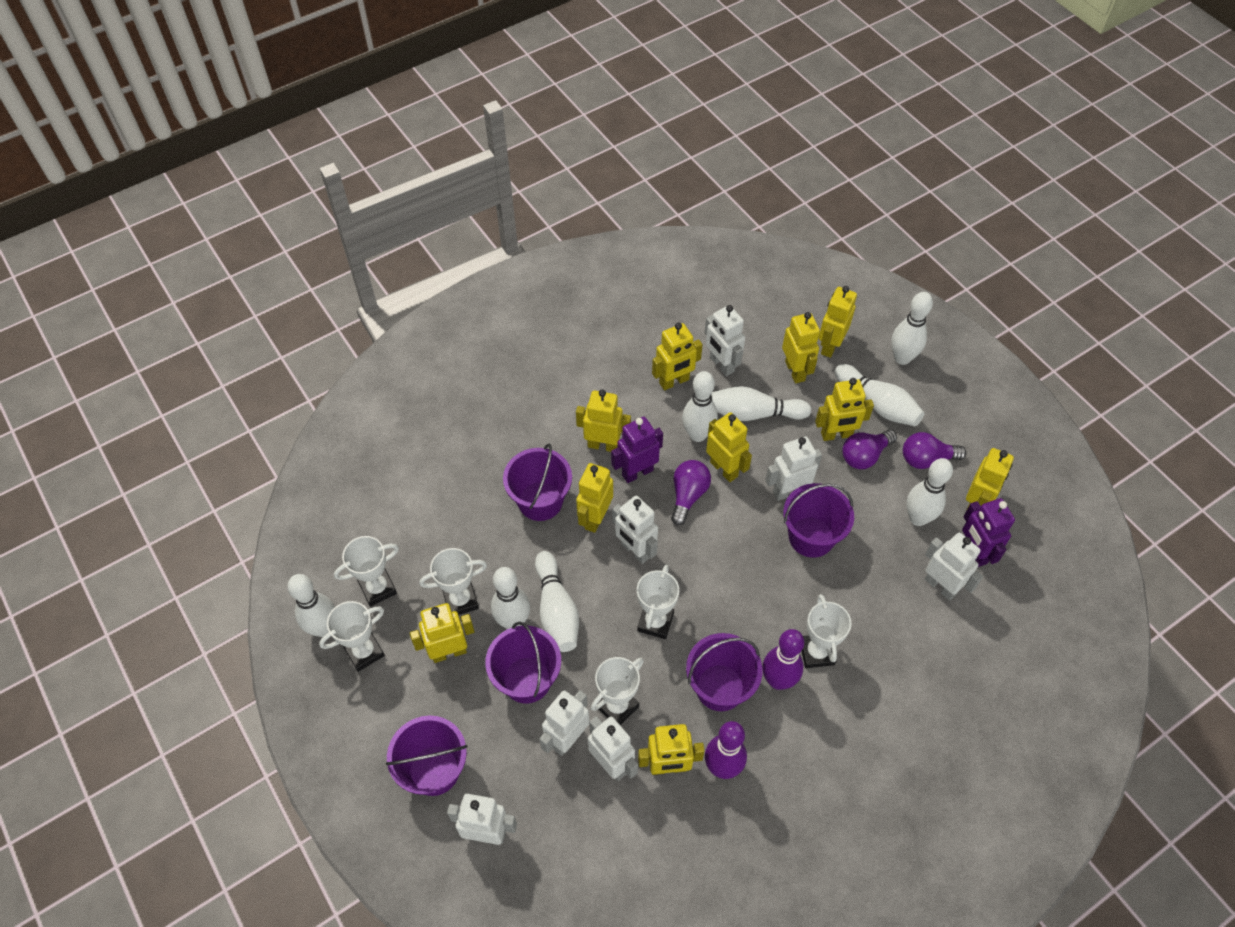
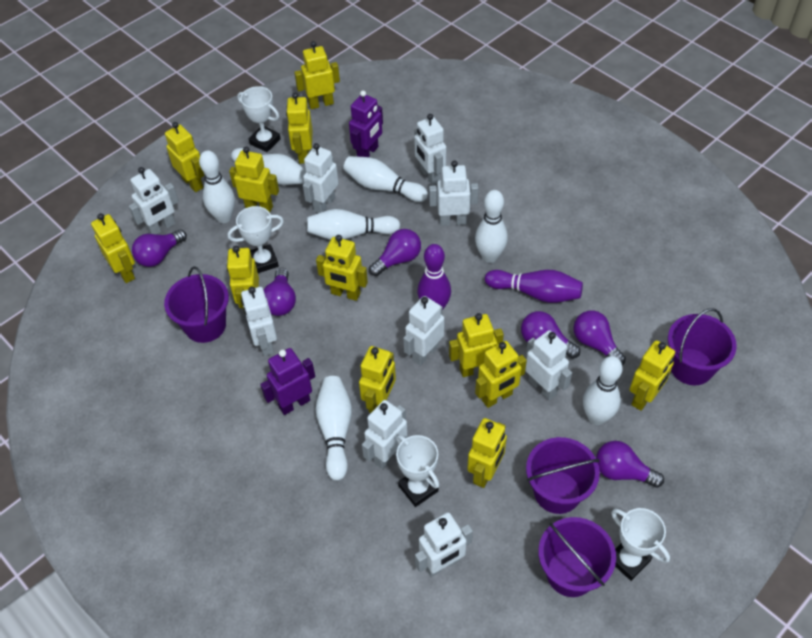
purple bucket: 5 -> 4
purple light bulb: 3 -> 6
white bowling pin: 8 -> 7
white robot: 7 -> 9
white trophy: 6 -> 4
yellow robot: 10 -> 12

